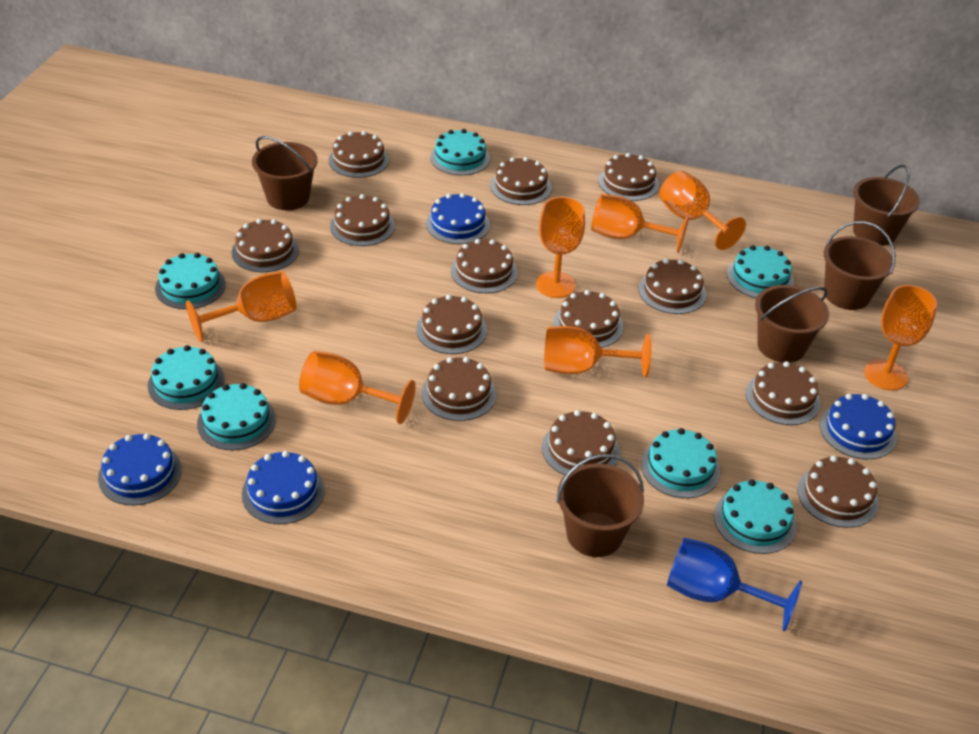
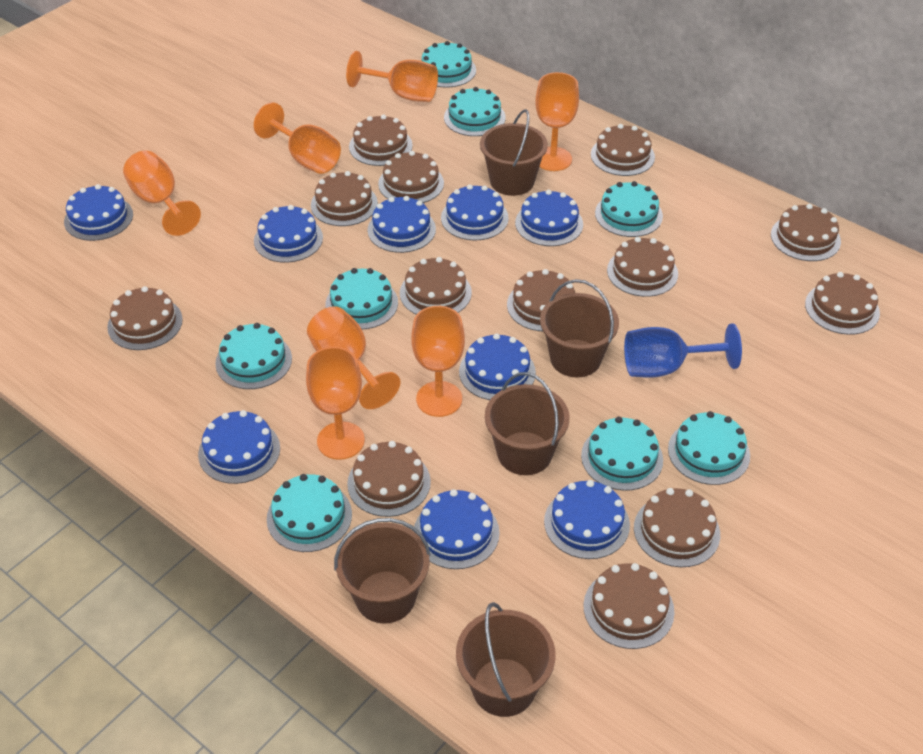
blue cake: 4 -> 9
turquoise cake: 7 -> 8

